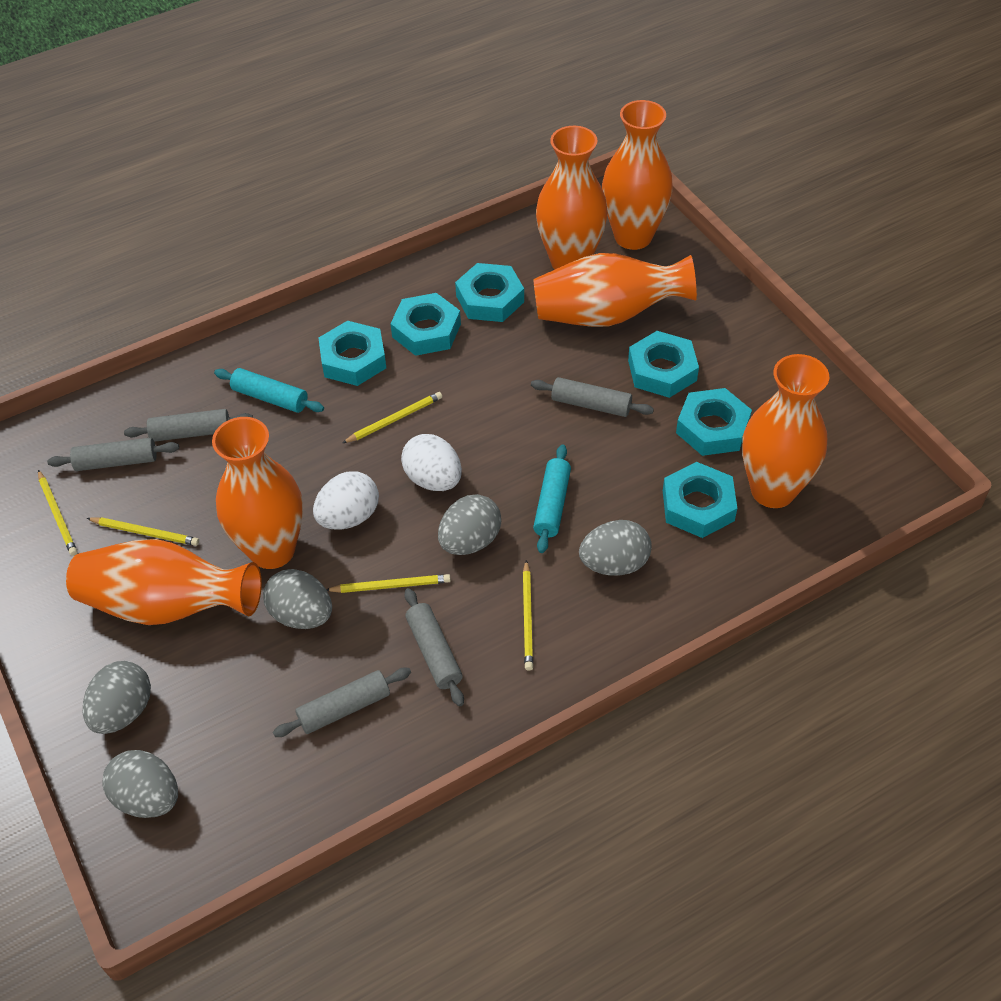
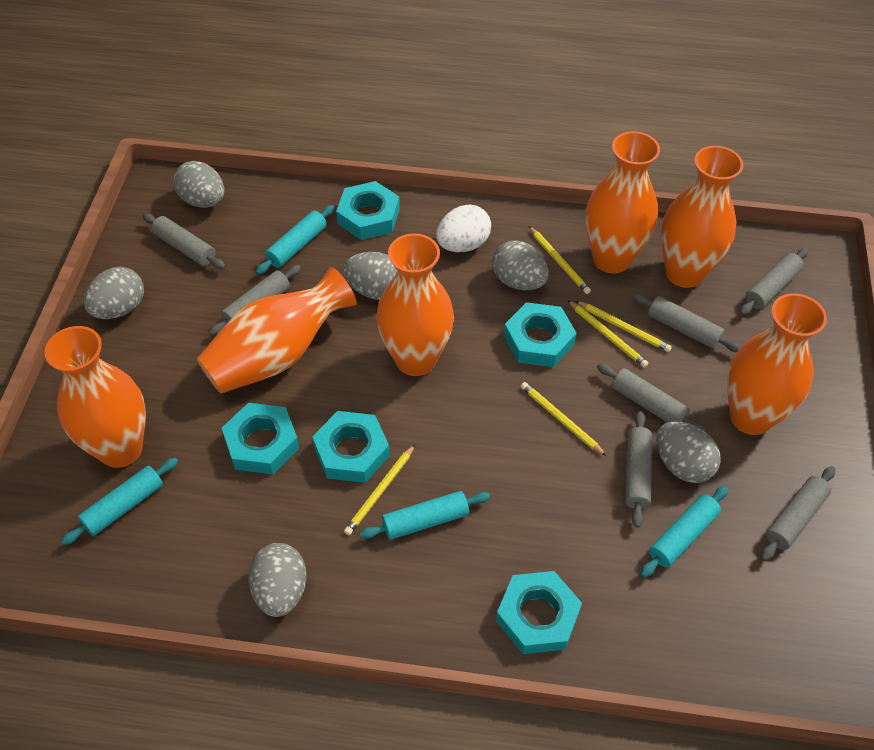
grey egg: 5 -> 6
grey rolling pin: 5 -> 7
turquoise nut: 6 -> 5
turquoise rolling pin: 2 -> 4
white egg: 2 -> 1

